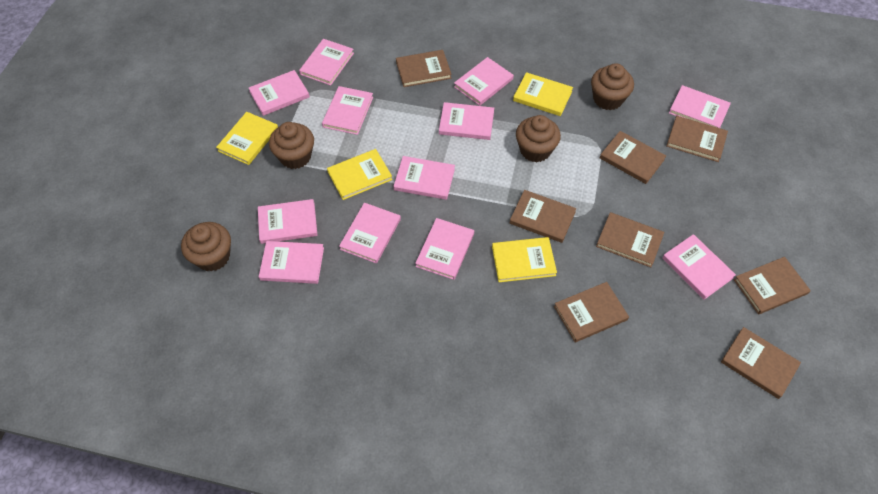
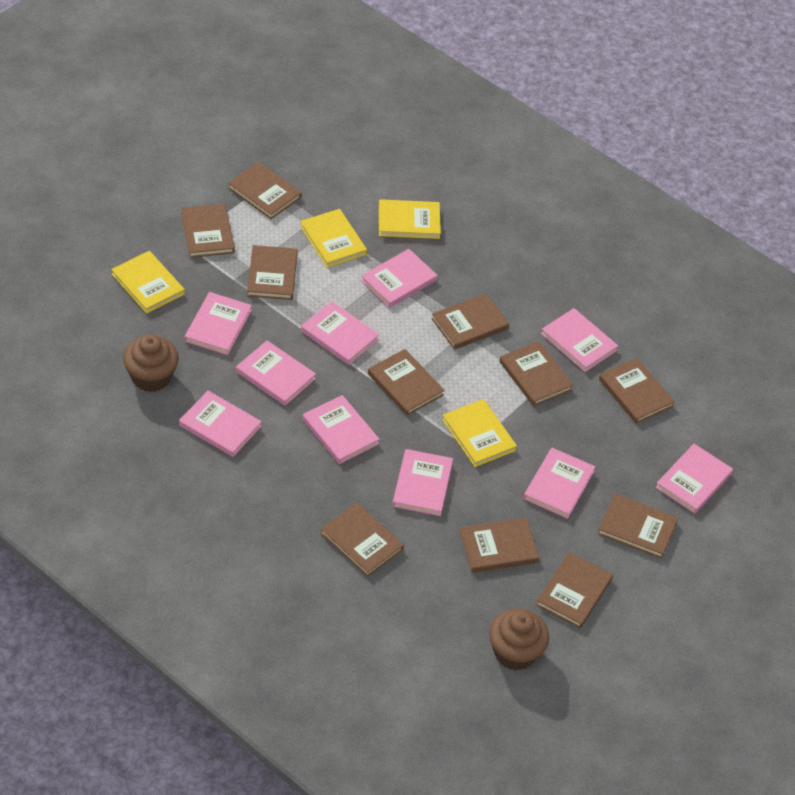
brown book: 8 -> 11
brown cupcake: 4 -> 2
pink book: 12 -> 10

